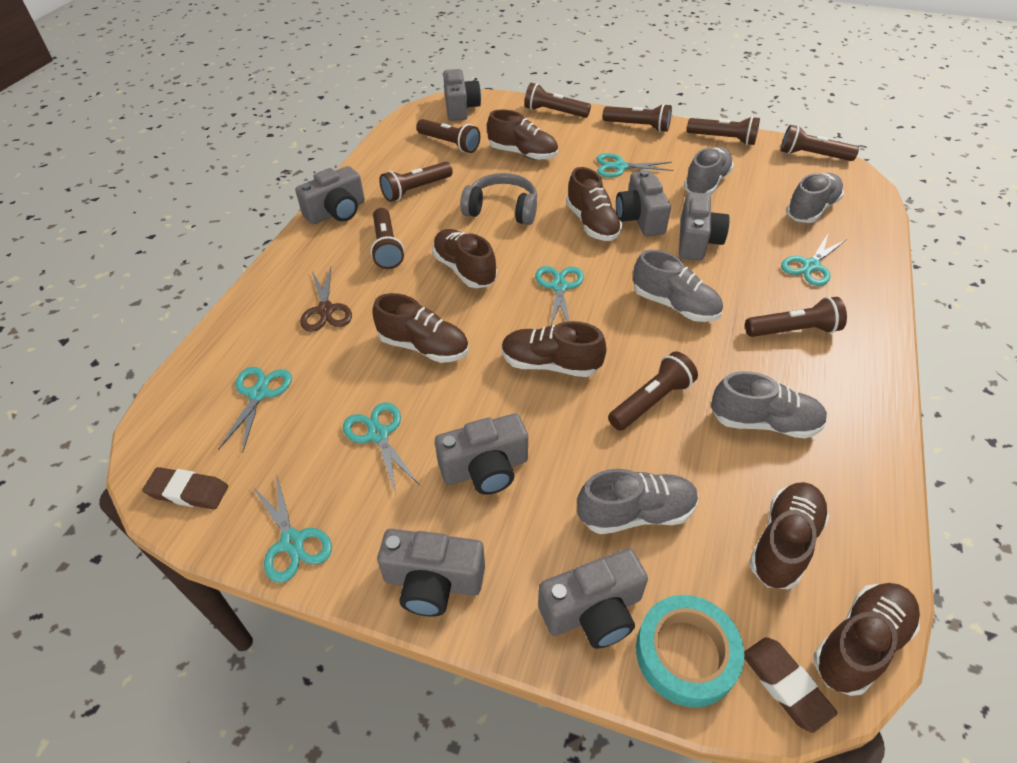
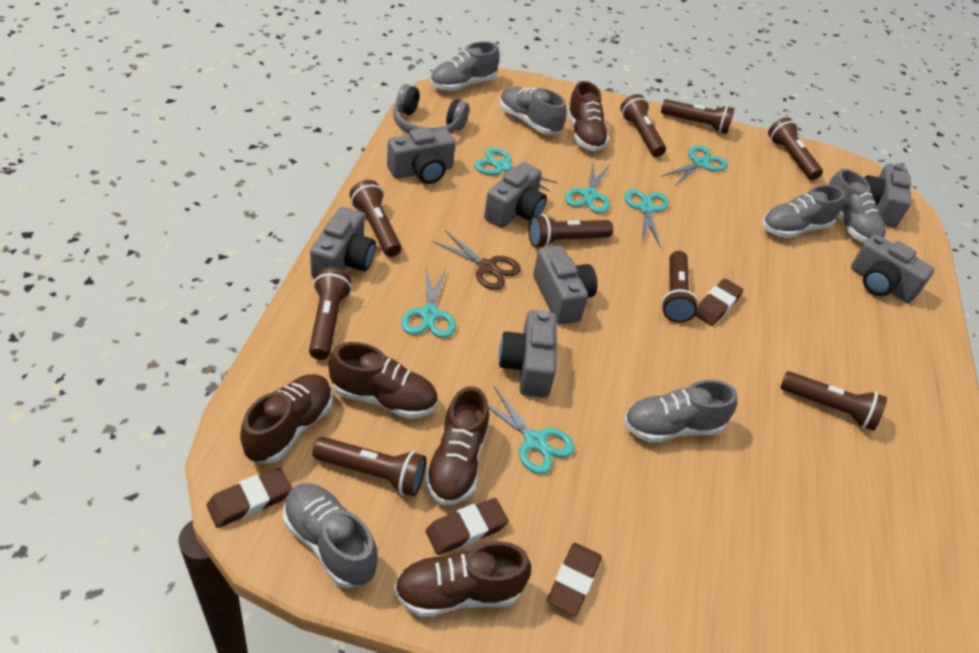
brown eraser: 2 -> 4
brown shoe: 7 -> 5
grey shoe: 5 -> 6
turquoise tape: 1 -> 0

